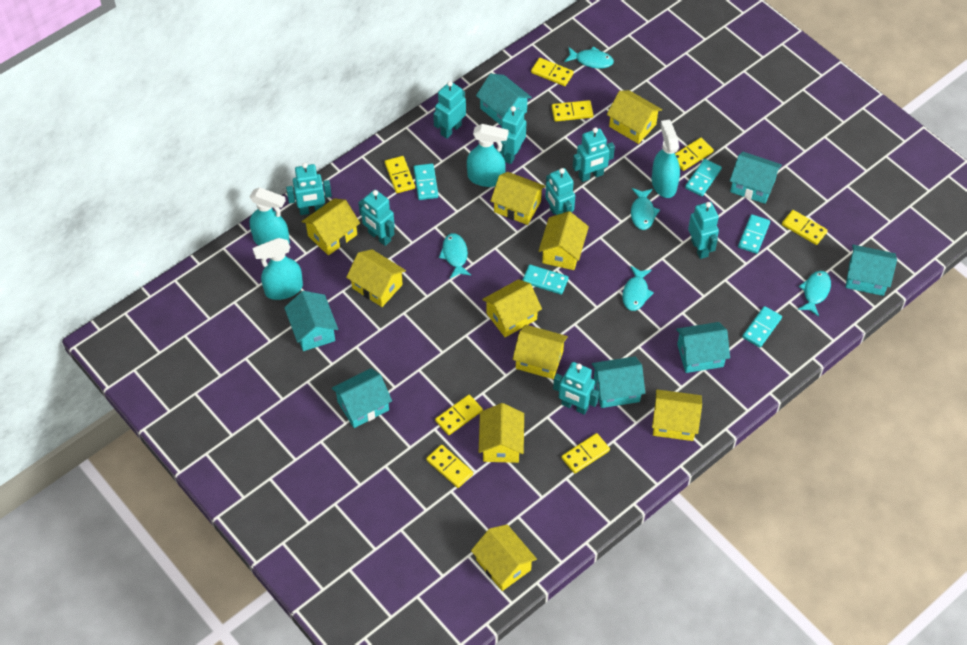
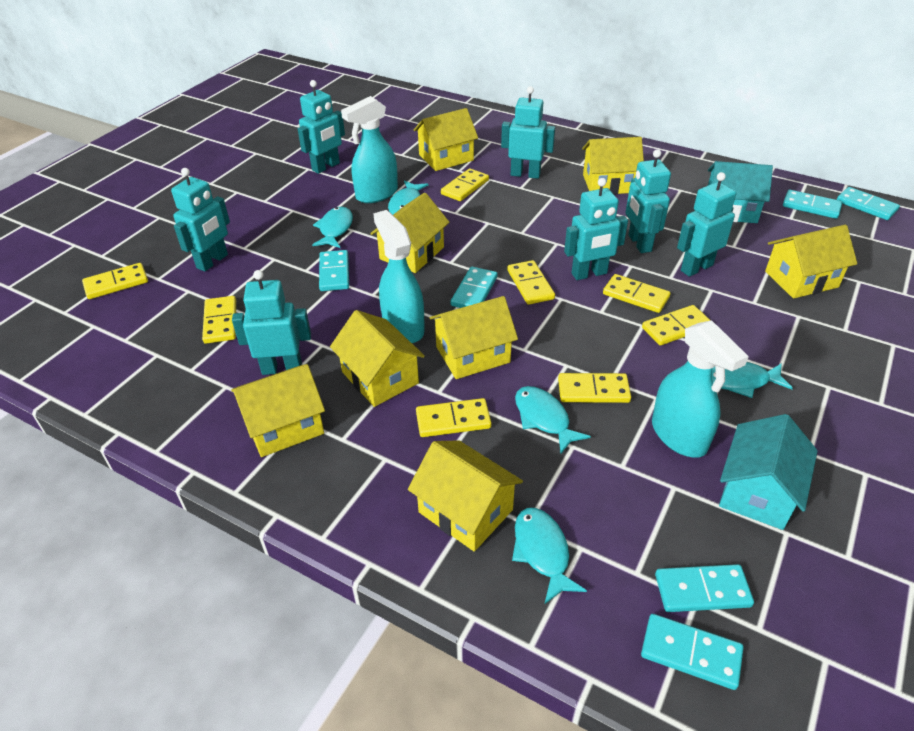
turquoise domino: 5 -> 6
turquoise house: 7 -> 2
turquoise robot: 8 -> 7
turquoise spray bottle: 4 -> 3
yellow house: 10 -> 8

